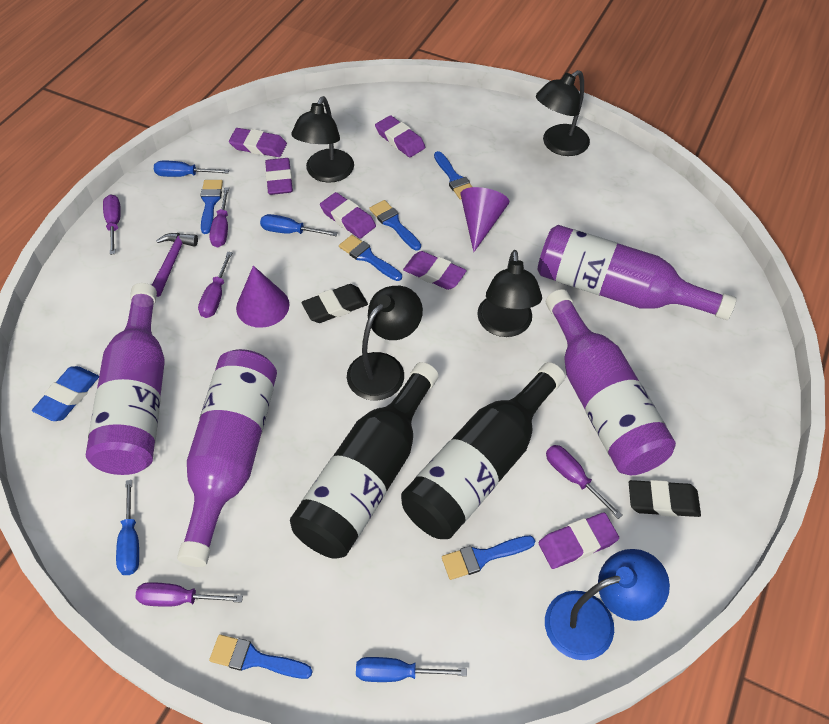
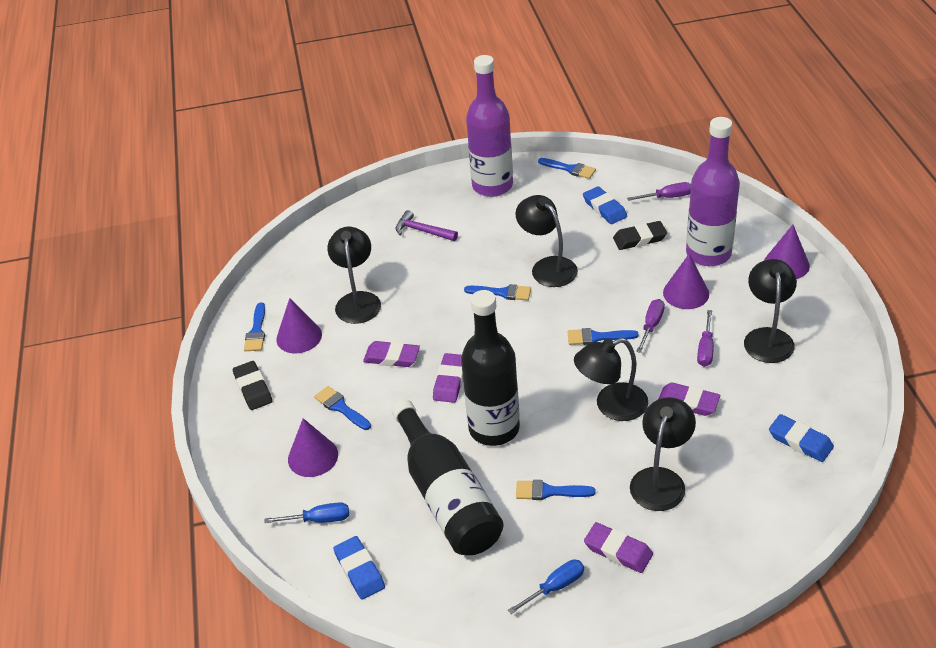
black lamp: 4 -> 5
blue eraser: 1 -> 3
blue lamp: 1 -> 0
blue screwdriver: 4 -> 2
purple bottle: 4 -> 2
purple cone: 2 -> 4
purple eraser: 6 -> 4
purple screwdriver: 5 -> 3

